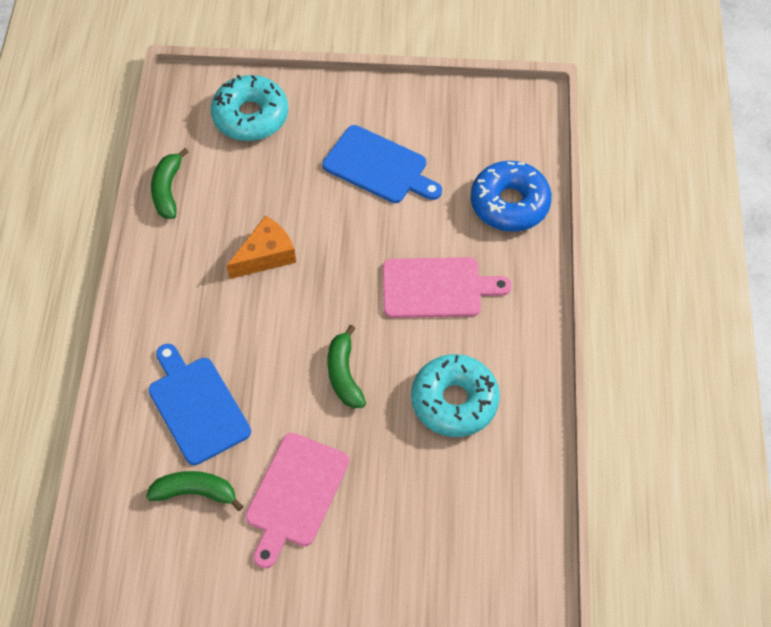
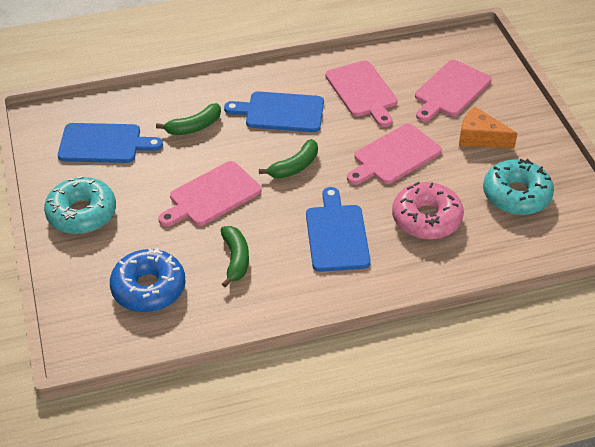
blue cutting board: 2 -> 3
pink cutting board: 2 -> 4
pink donut: 0 -> 1

